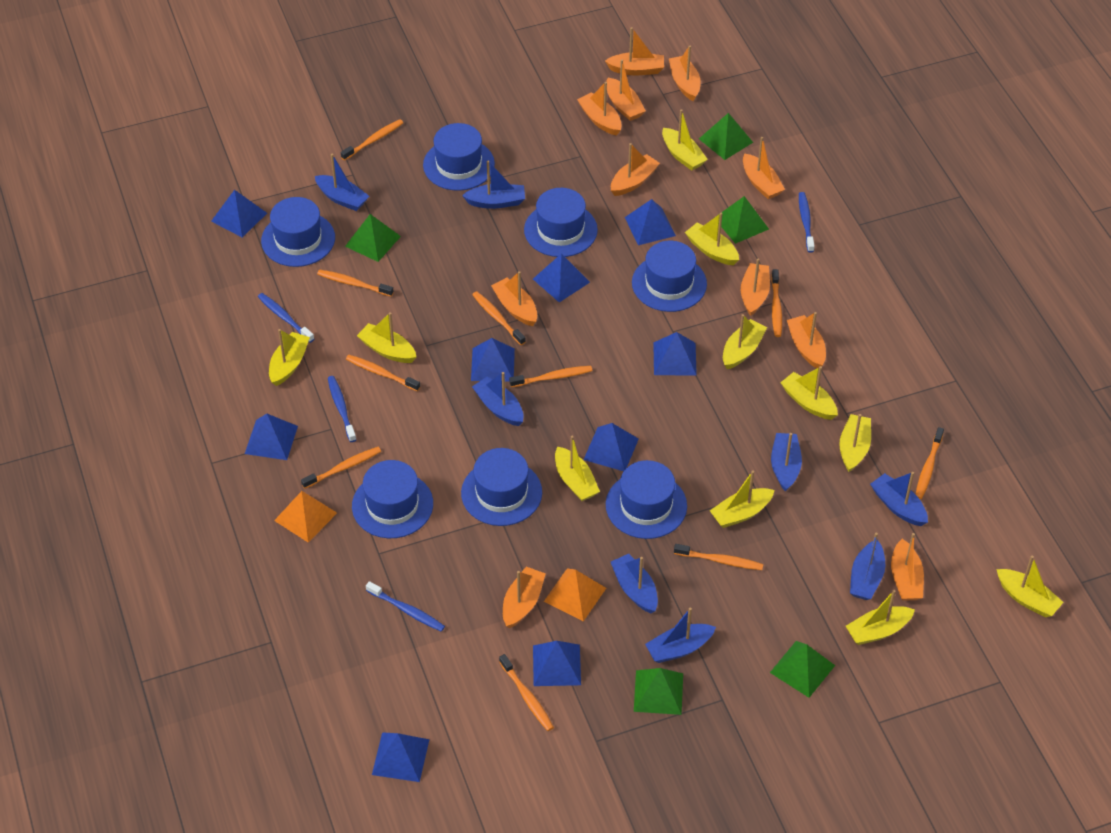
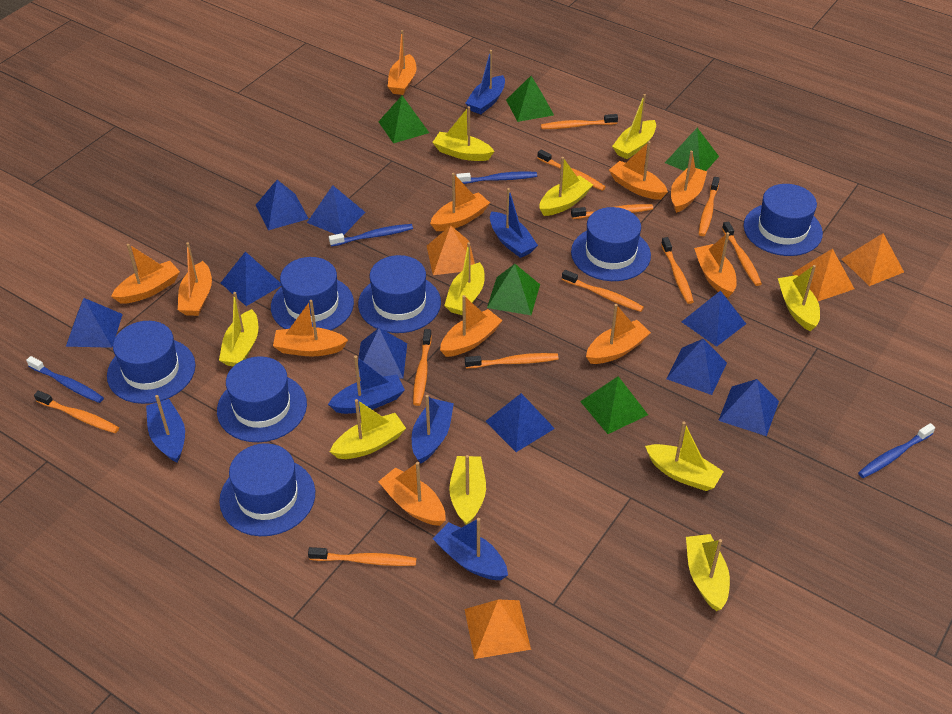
blue boat: 8 -> 6
orange pyramid: 2 -> 4
orange toothbrush: 10 -> 11
yellow boat: 11 -> 10

